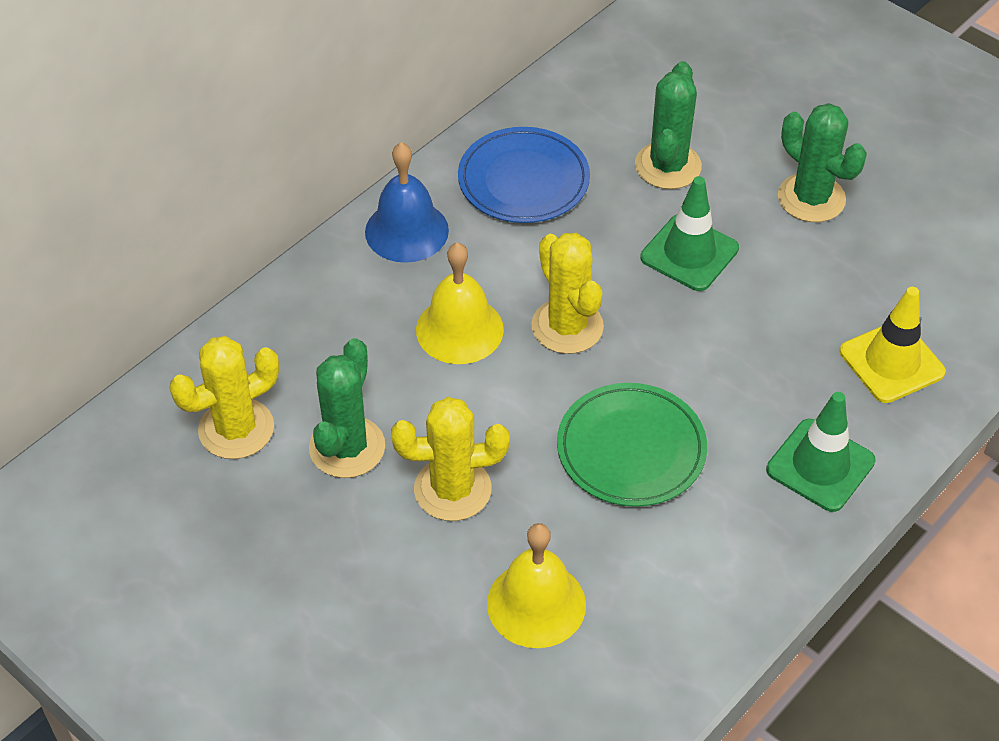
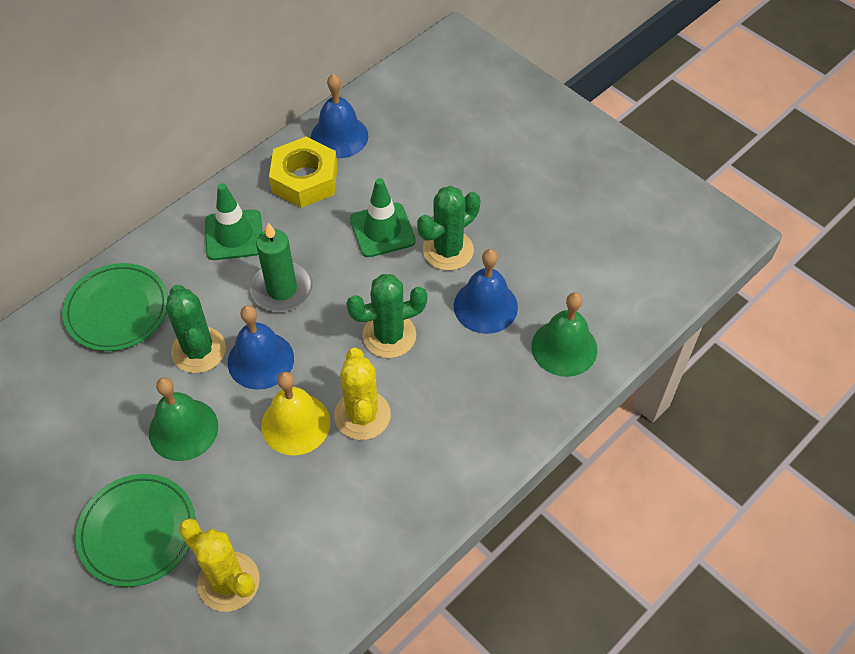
blue bell: 1 -> 3
blue plate: 1 -> 0
green bell: 0 -> 2
green candle: 0 -> 1
green plate: 1 -> 2
yellow bell: 2 -> 1
yellow cactus: 3 -> 2
yellow nut: 0 -> 1
yellow traffic cone: 1 -> 0

